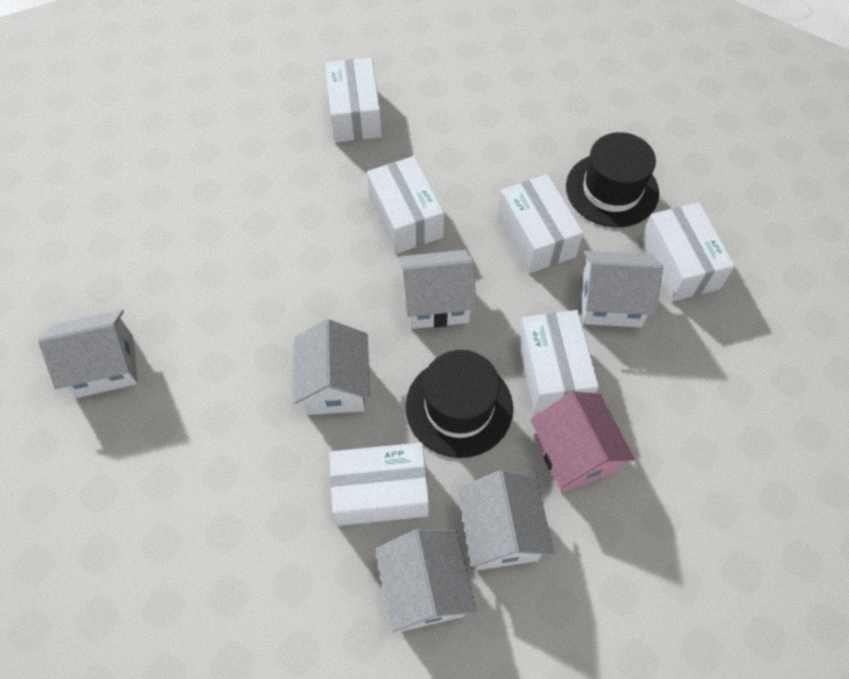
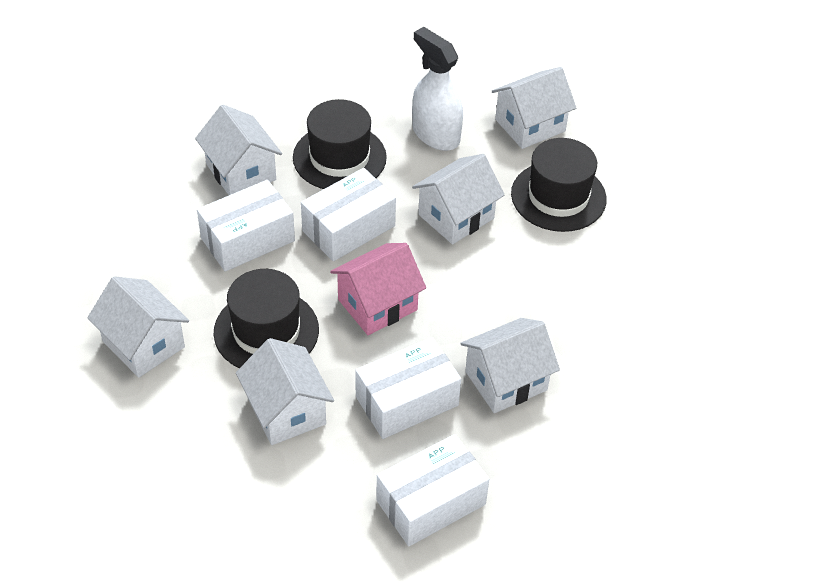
black hat: 2 -> 3
white box: 6 -> 4
white spray bottle: 0 -> 1

